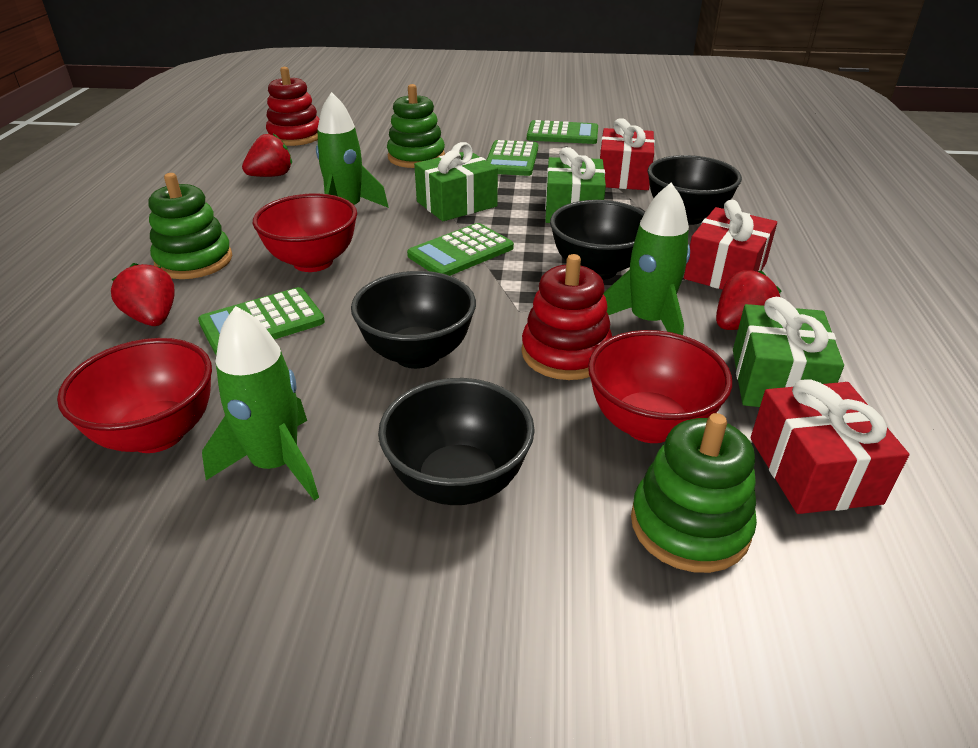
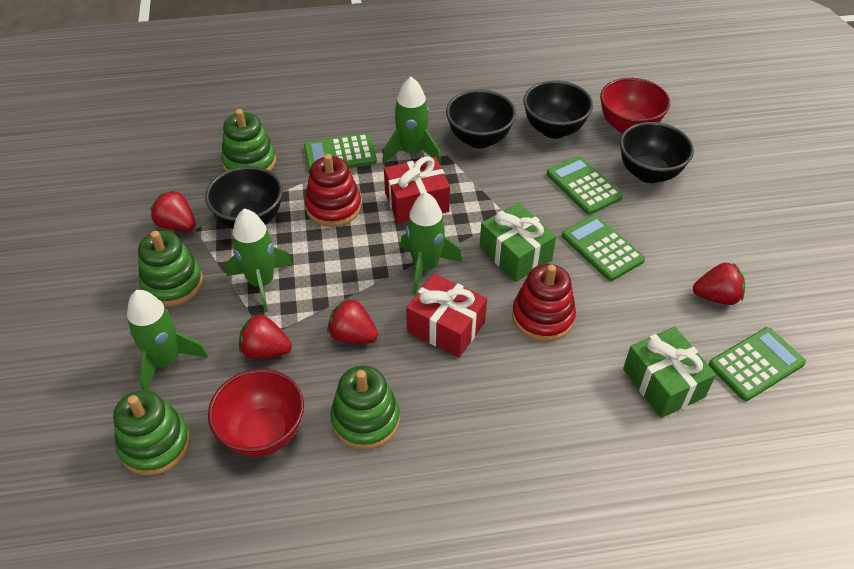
green gift: 3 -> 2
green rocket: 3 -> 4
green stacking toy: 3 -> 4
red bowl: 3 -> 2
red gift: 3 -> 2
red strawberry: 3 -> 4

